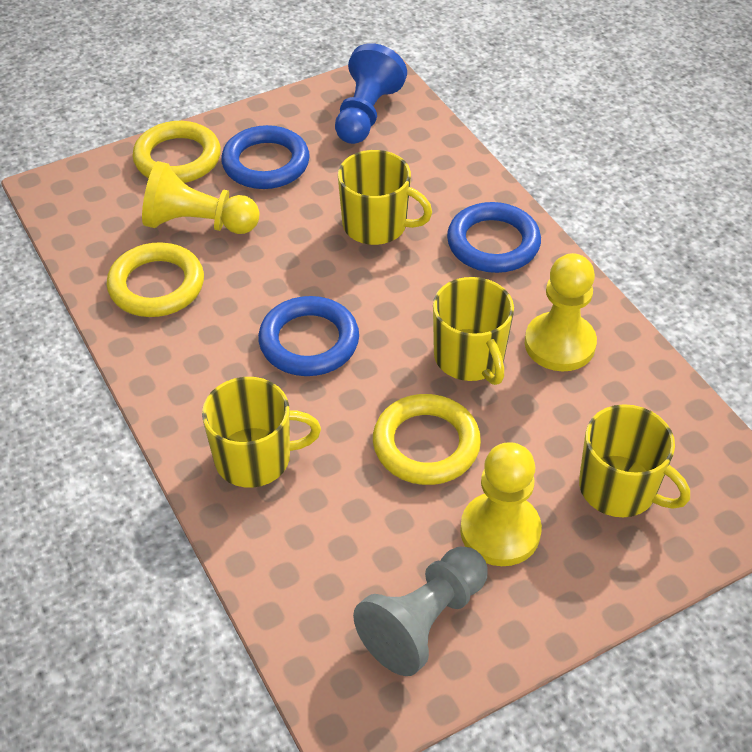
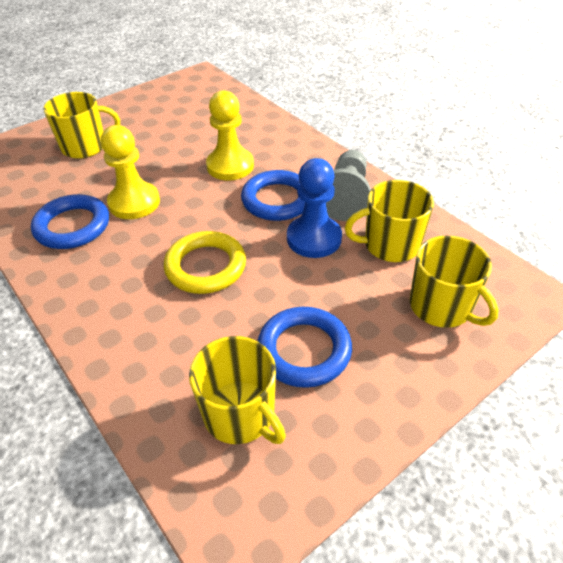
yellow pawn: 3 -> 2
yellow ring: 3 -> 1

